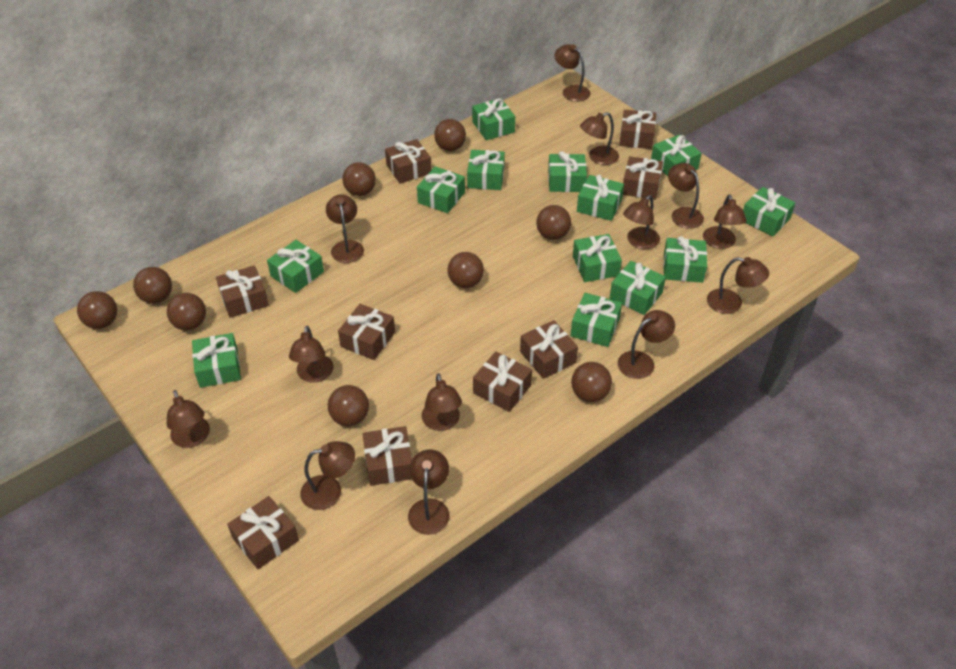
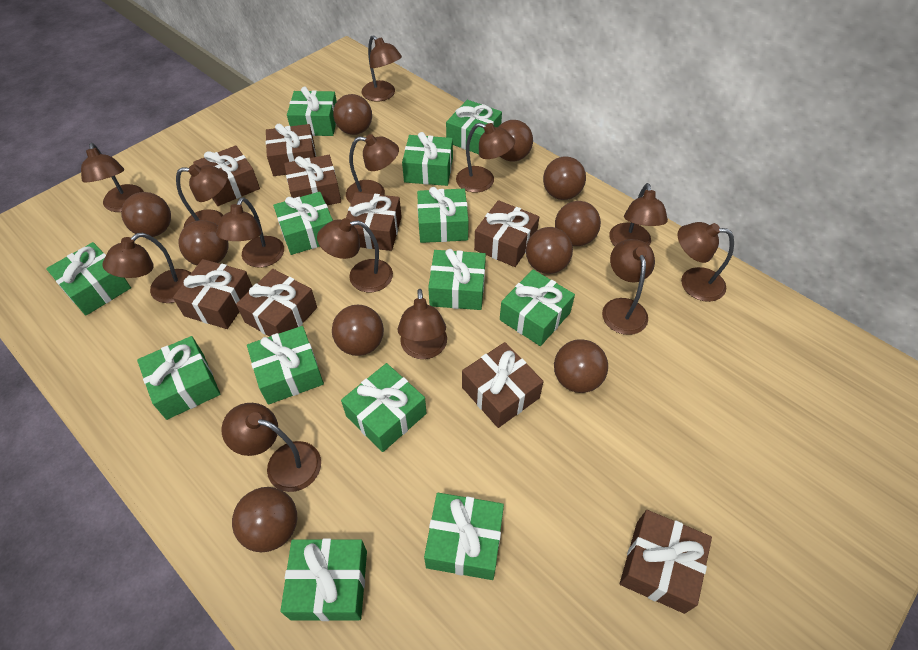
brown ball: 9 -> 10

